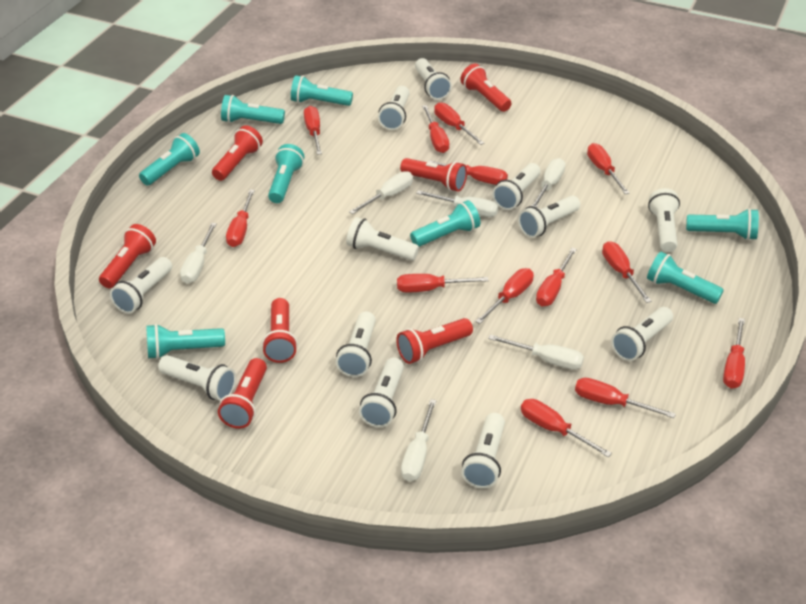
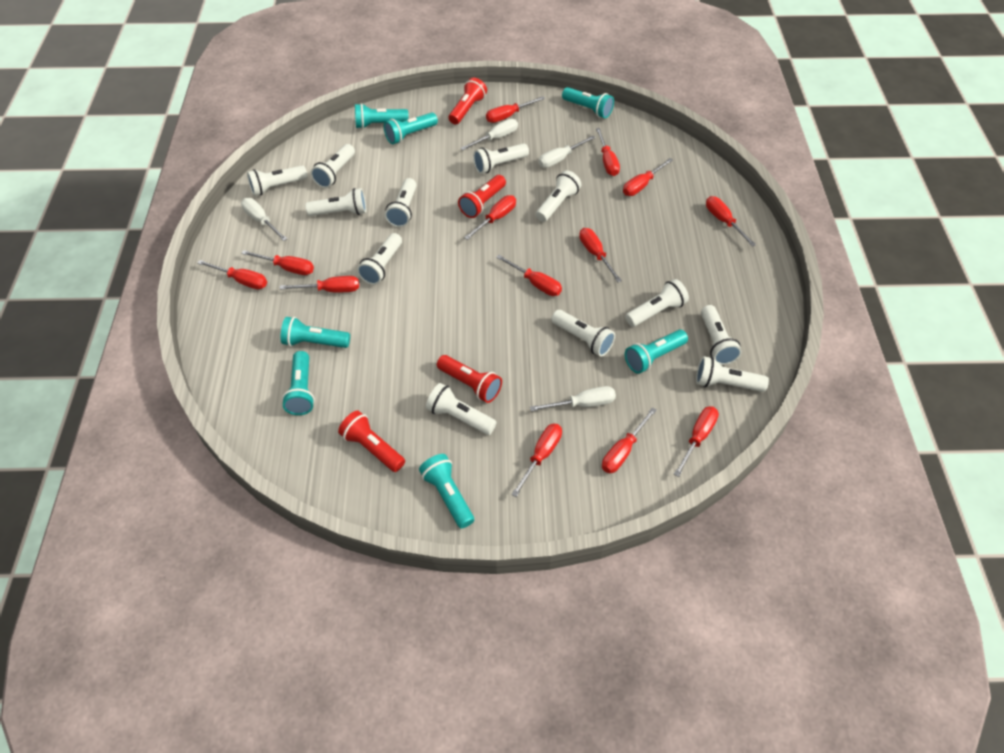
red flashlight: 7 -> 4
turquoise flashlight: 8 -> 7
white screwdriver: 6 -> 4

